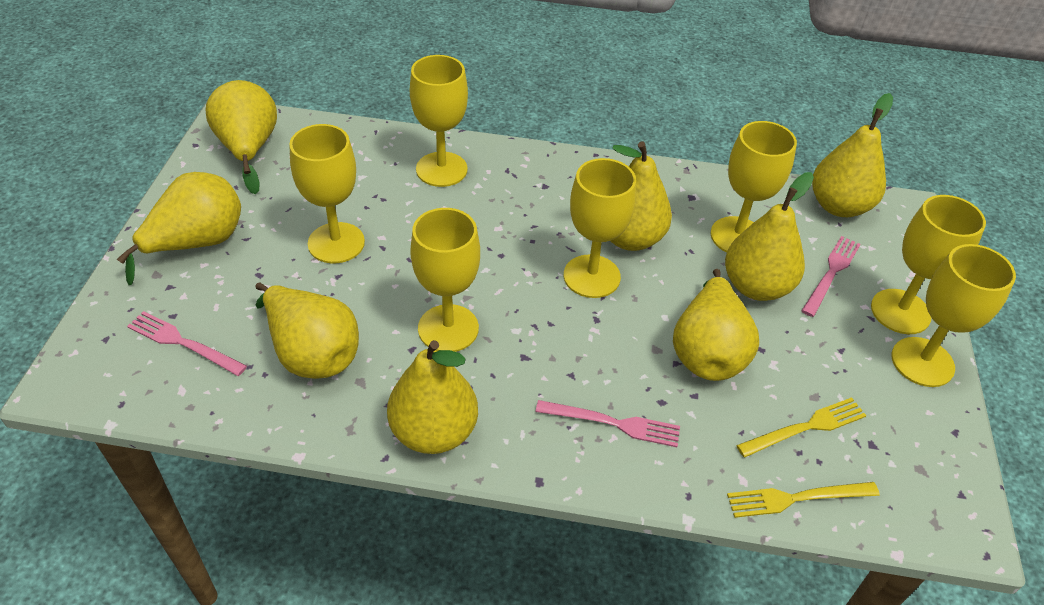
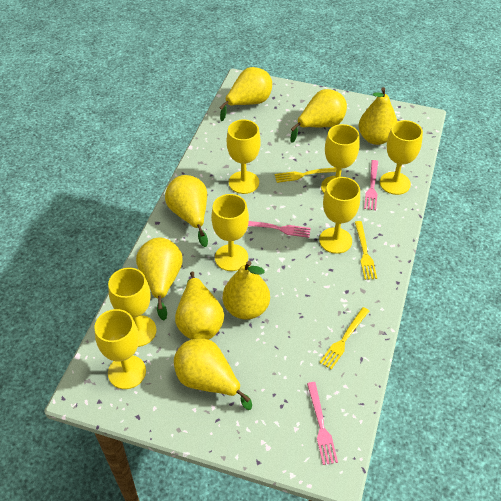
yellow fork: 2 -> 3

